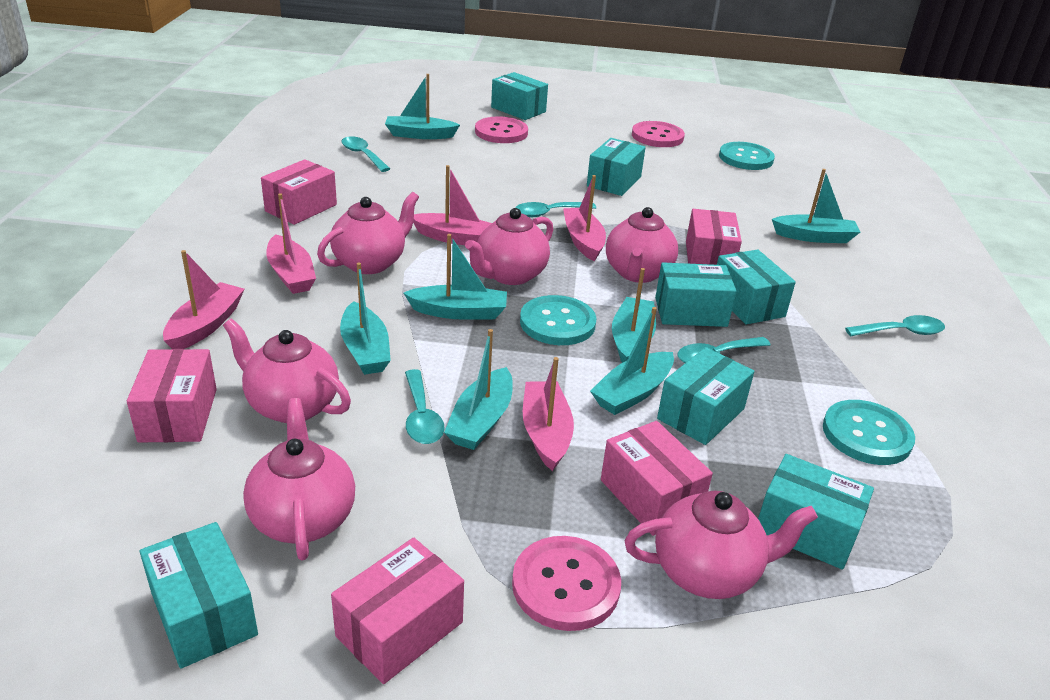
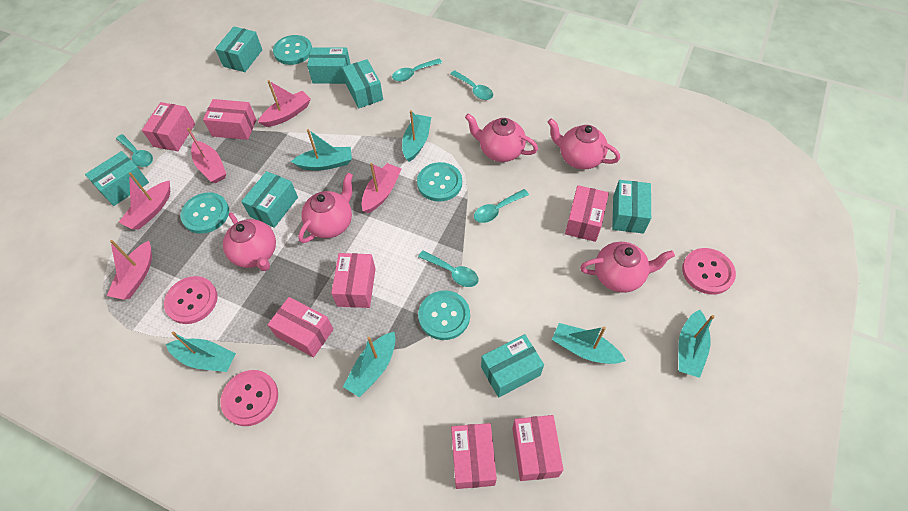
pink box: 5 -> 7
pink teapot: 6 -> 5
turquoise boat: 7 -> 6
turquoise button: 3 -> 4

